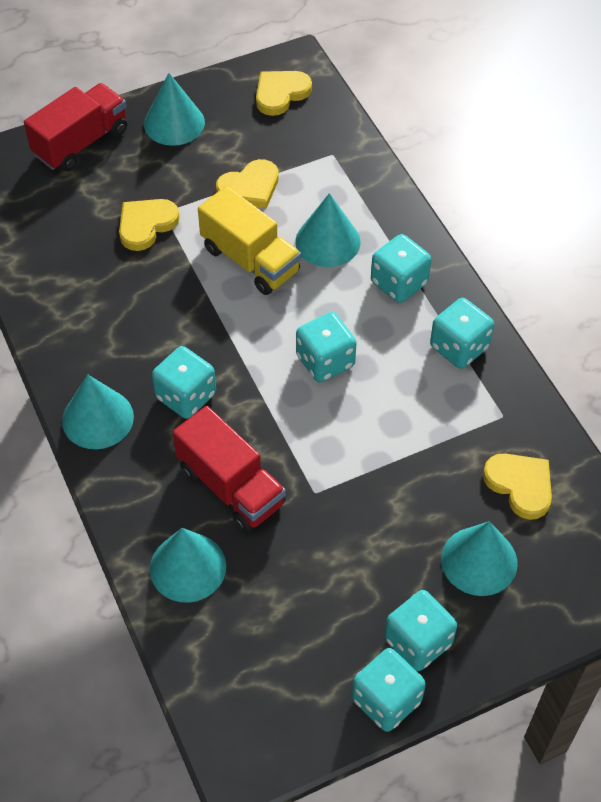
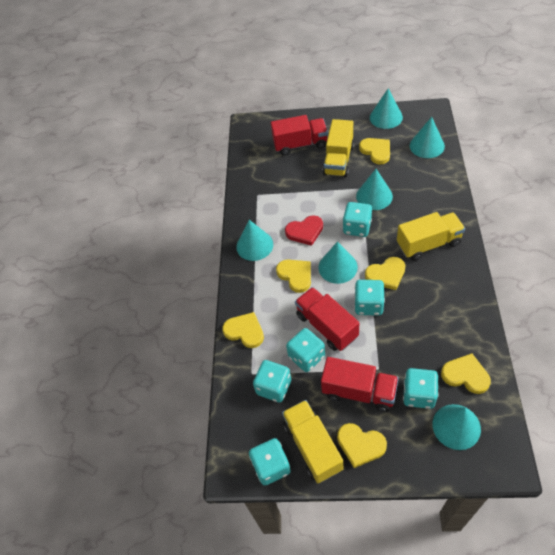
red heart: 0 -> 1
red truck: 2 -> 3
turquoise cone: 5 -> 6
yellow heart: 4 -> 6
yellow truck: 1 -> 3

